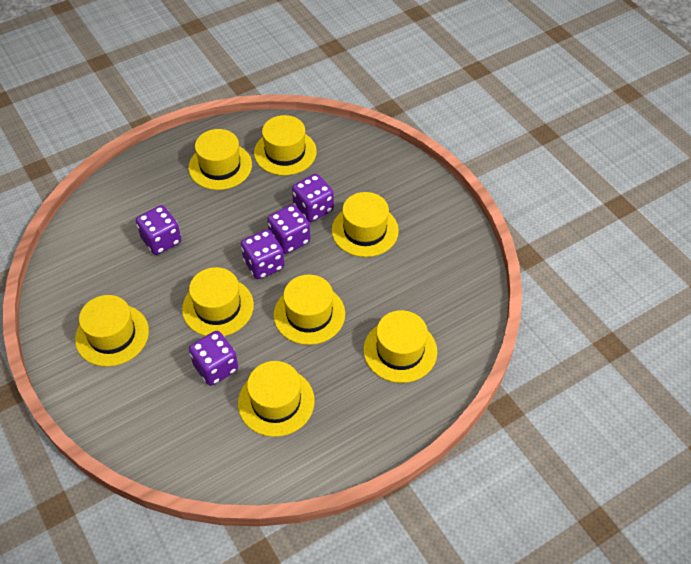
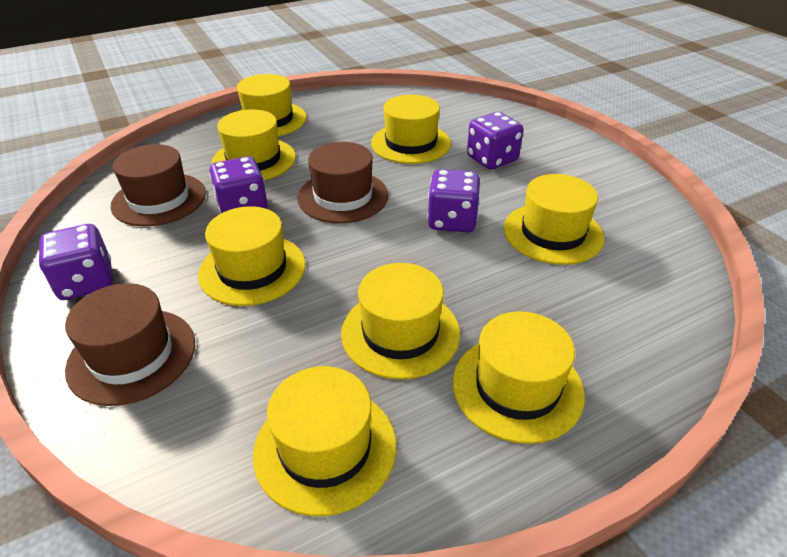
brown hat: 0 -> 3
purple dice: 5 -> 4

